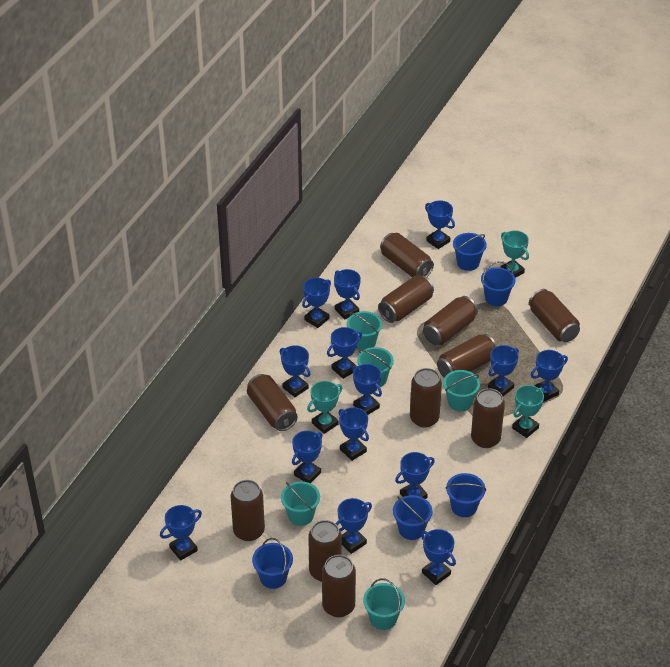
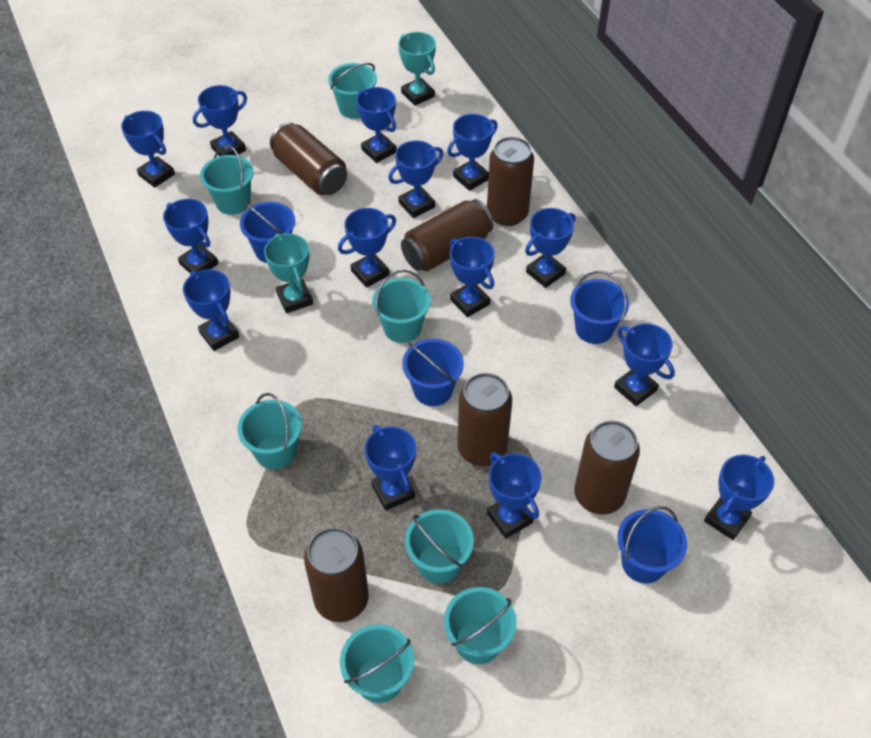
blue bucket: 5 -> 4
brown can: 11 -> 6
turquoise bucket: 5 -> 7
turquoise trophy: 3 -> 2

